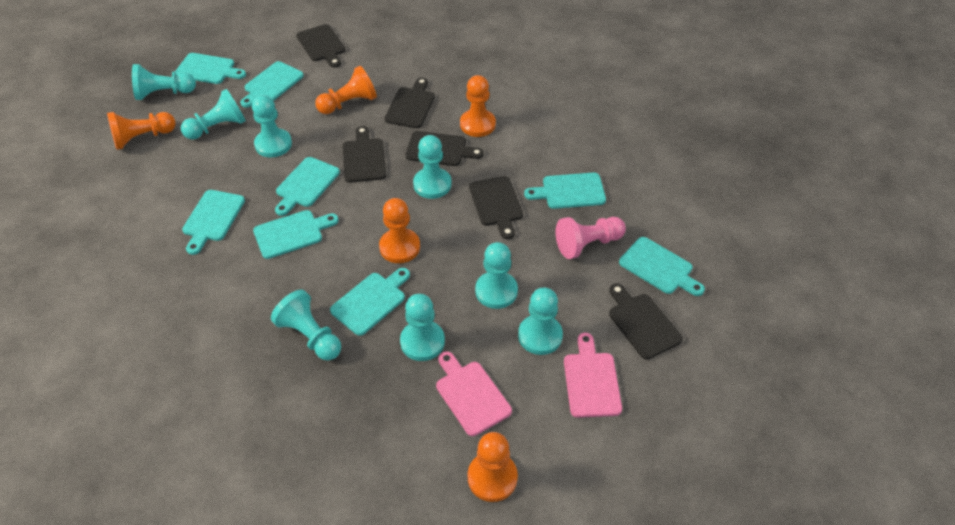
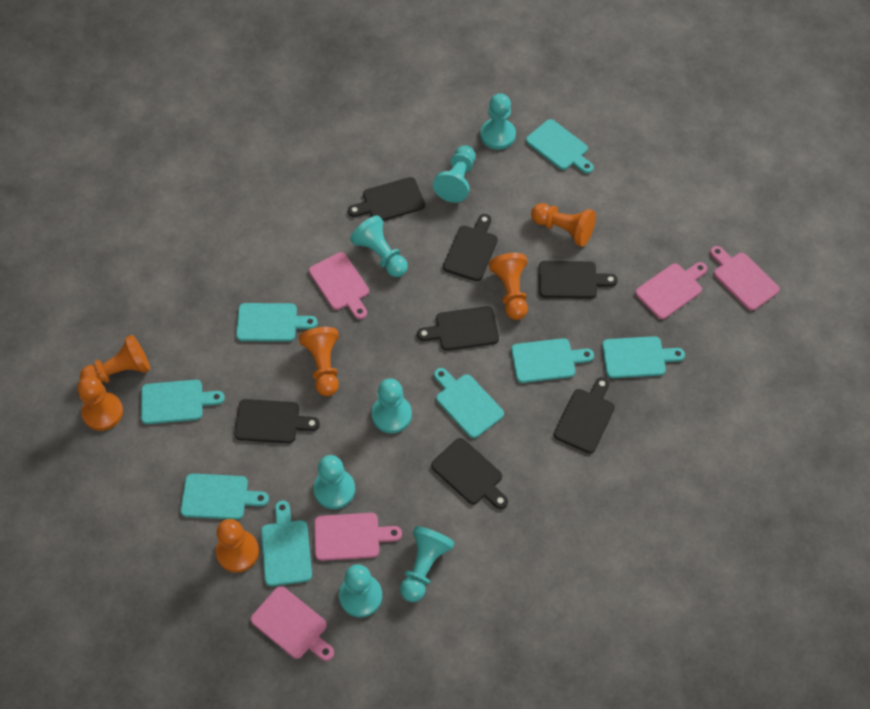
black cutting board: 6 -> 7
orange pawn: 5 -> 6
pink cutting board: 2 -> 5
pink pawn: 1 -> 0
turquoise pawn: 8 -> 7

